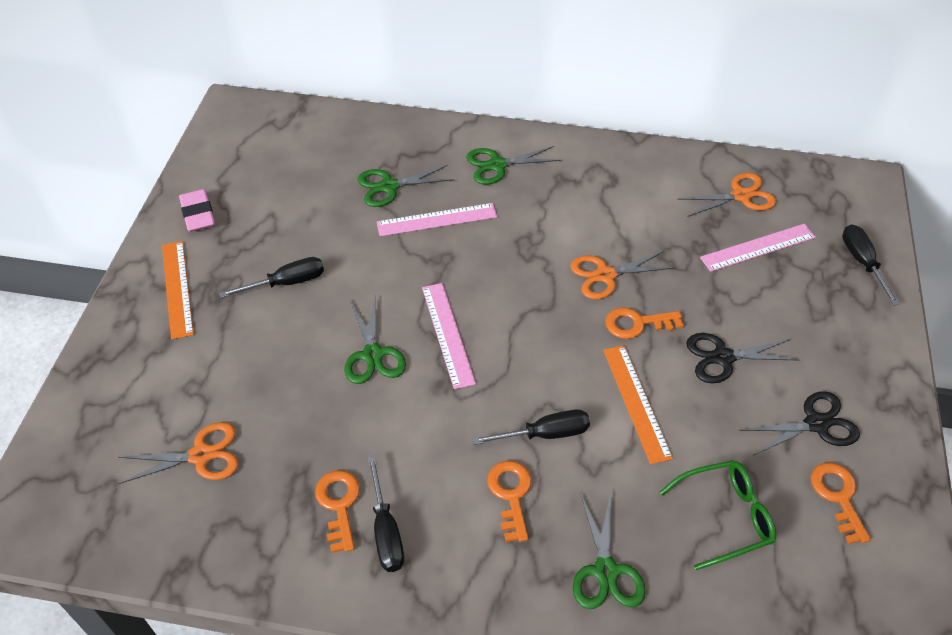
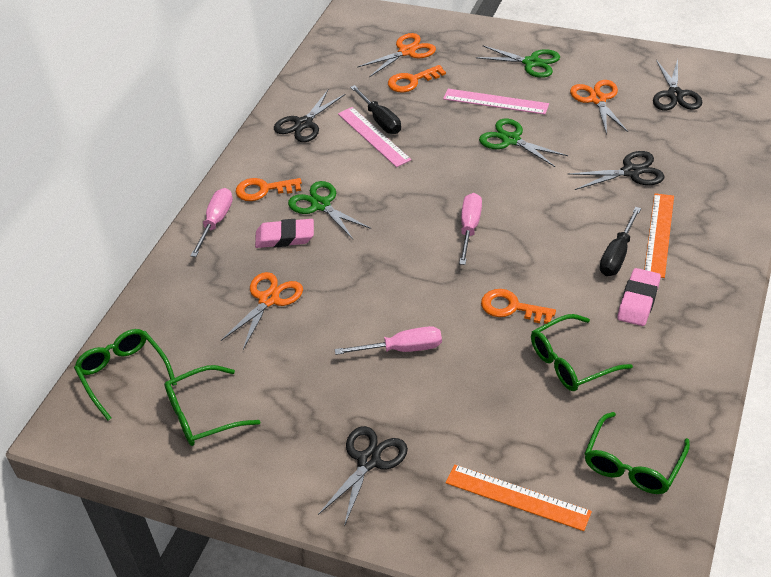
black scissors: 2 -> 4
black screwdriver: 4 -> 2
green glasses: 1 -> 4
green scissors: 4 -> 3
orange key: 4 -> 3
pink eraser: 1 -> 2
pink ruler: 3 -> 2
pink screwdriver: 0 -> 3

